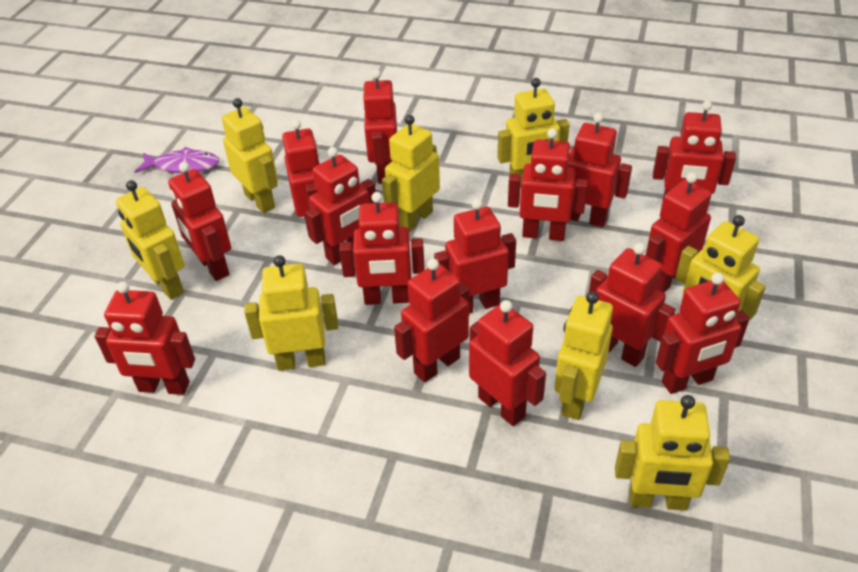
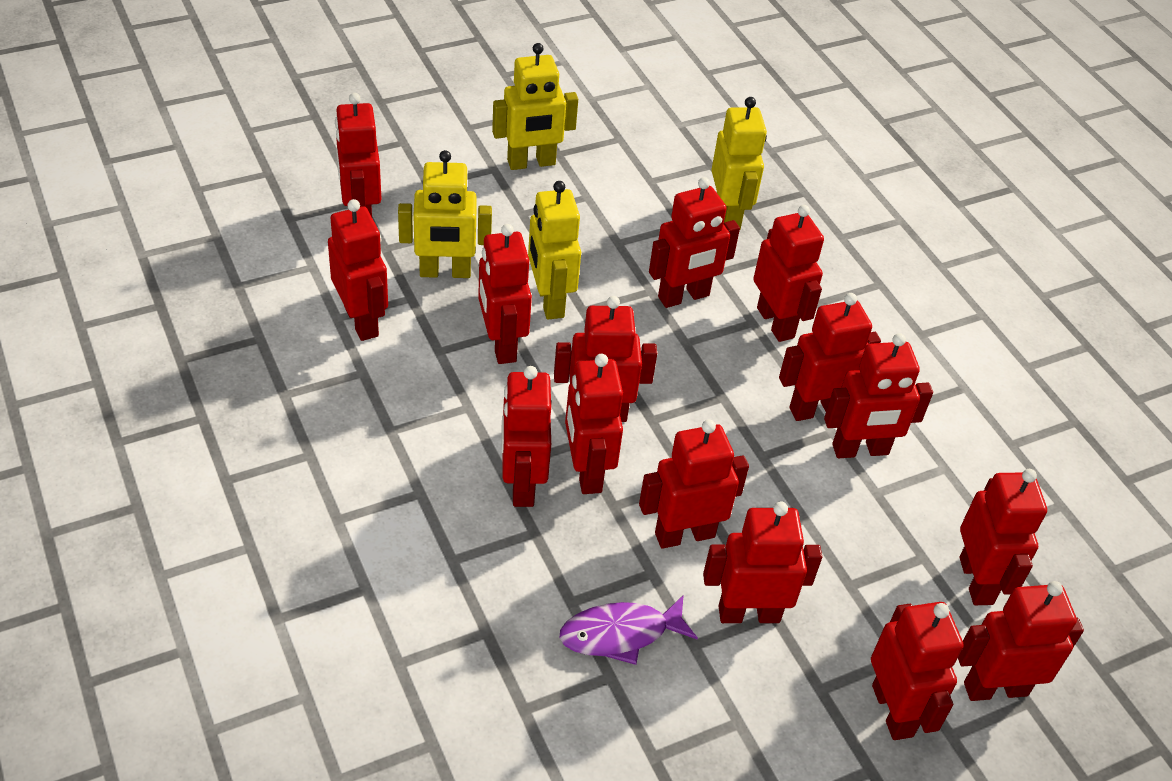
yellow robot: 8 -> 4

